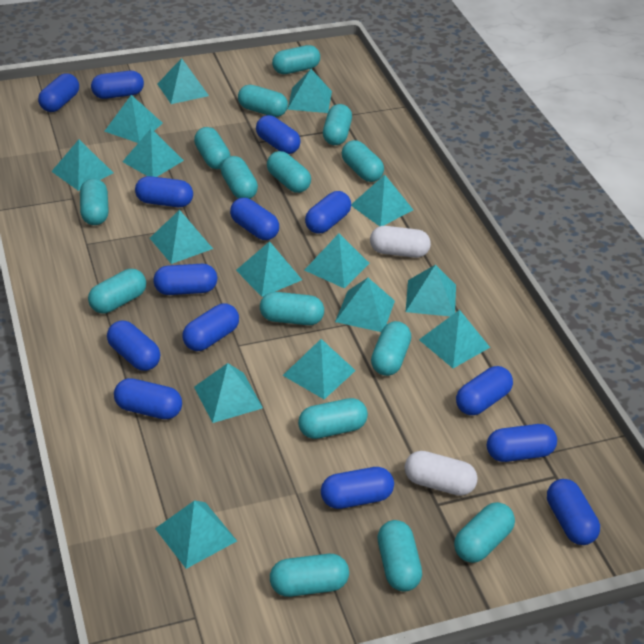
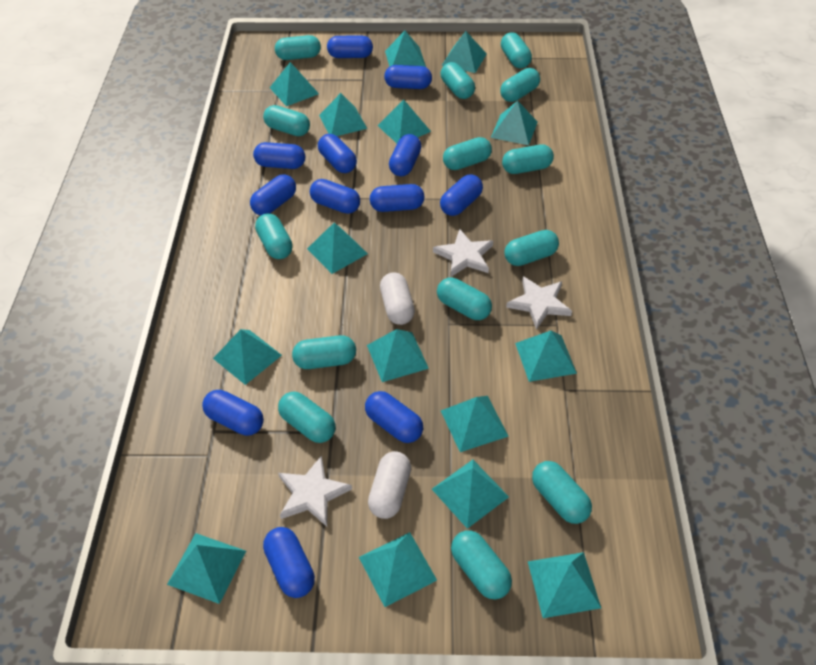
blue capsule: 14 -> 12
turquoise capsule: 15 -> 14
white star: 0 -> 3

